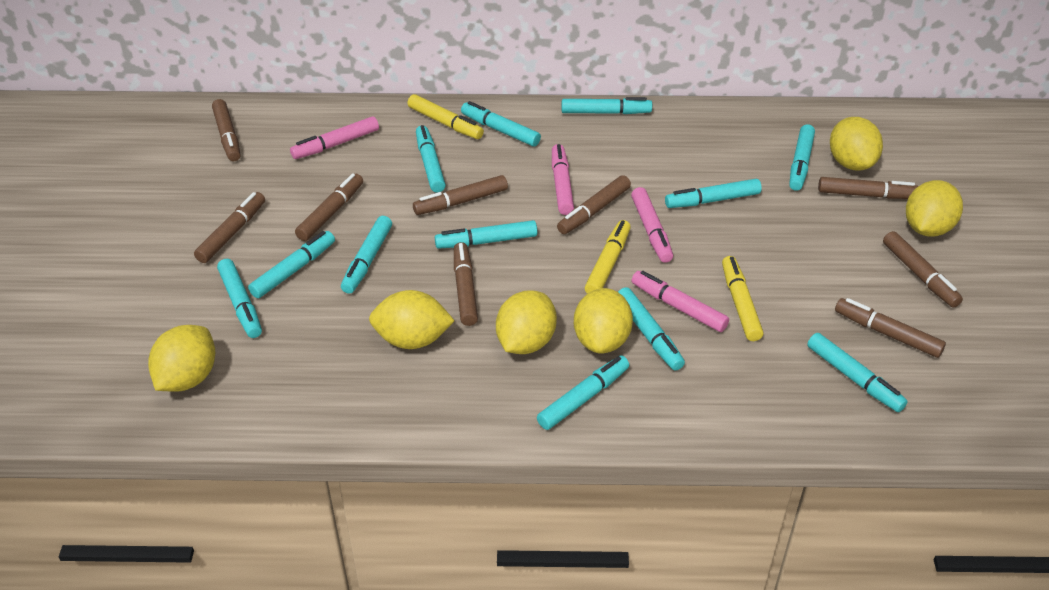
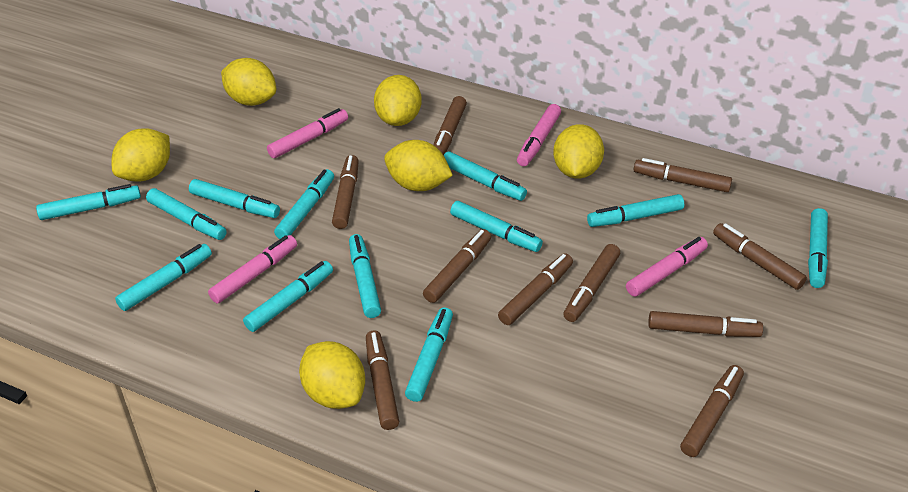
brown marker: 9 -> 10
yellow marker: 3 -> 0

